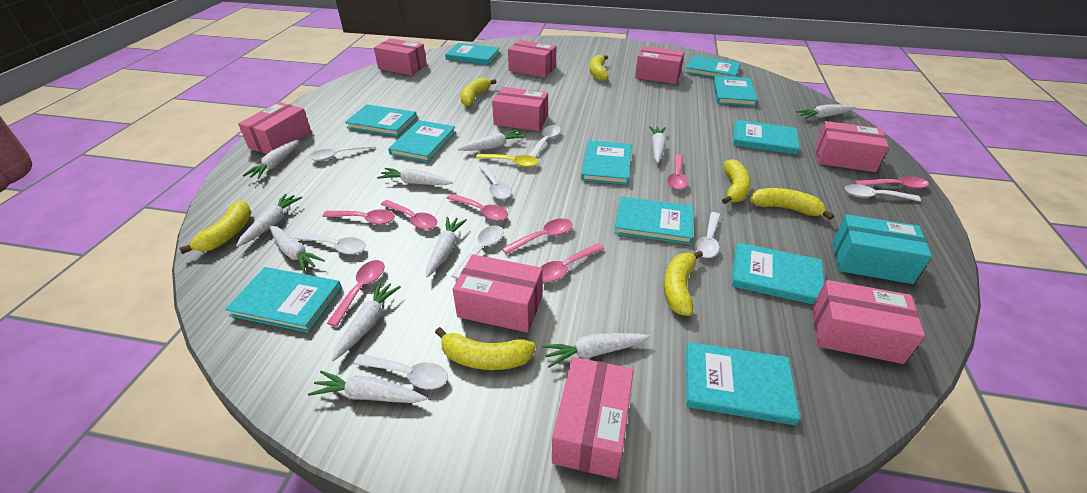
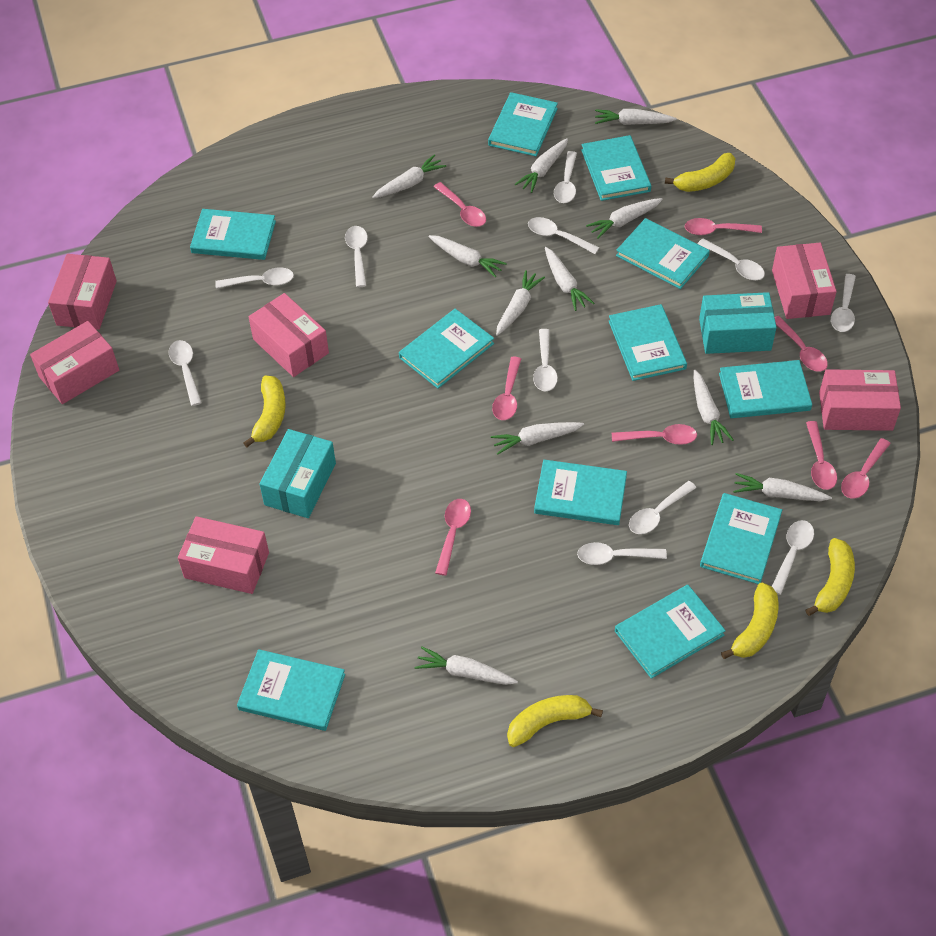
pink box: 9 -> 6
turquoise box: 1 -> 2
white spoon: 8 -> 11
yellow banana: 7 -> 5
yellow spoon: 1 -> 0

